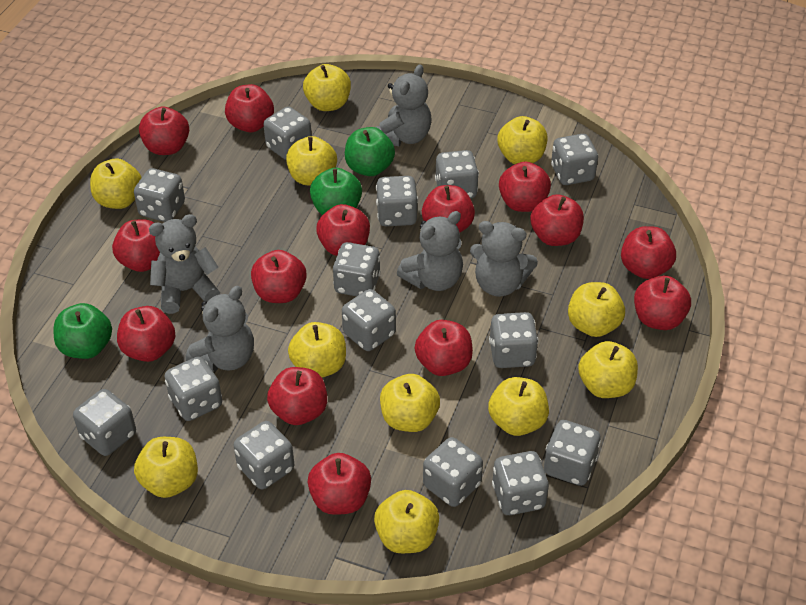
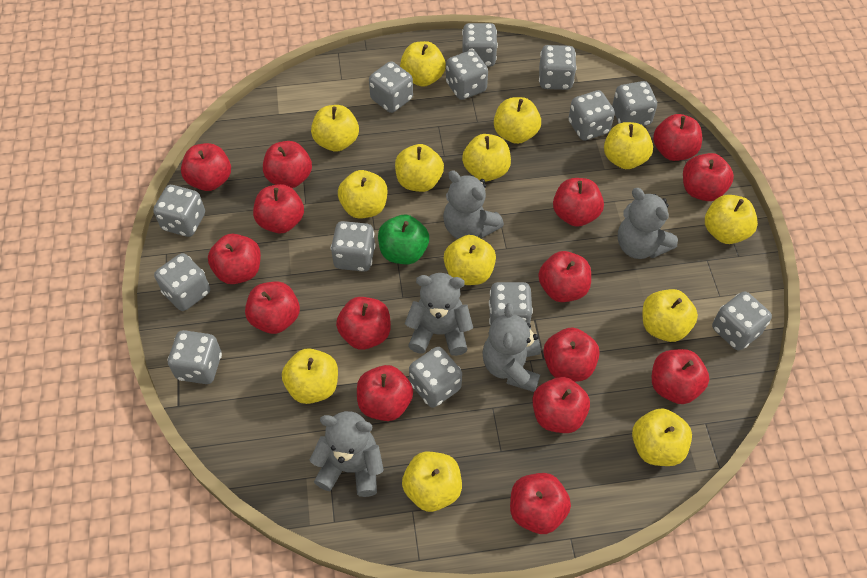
green apple: 3 -> 1
grey dice: 14 -> 13
red apple: 14 -> 15
yellow apple: 11 -> 13

